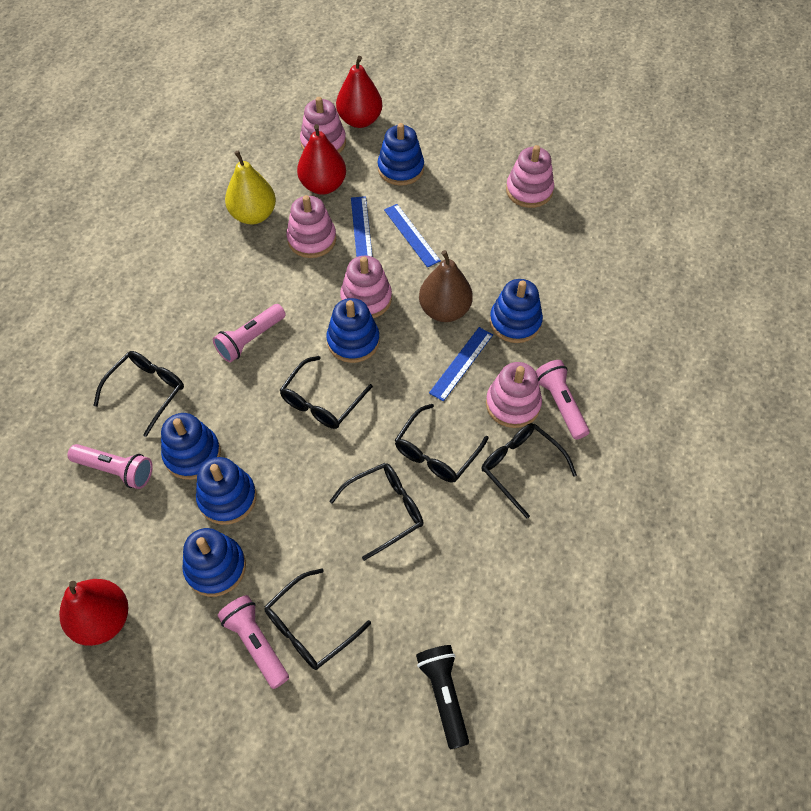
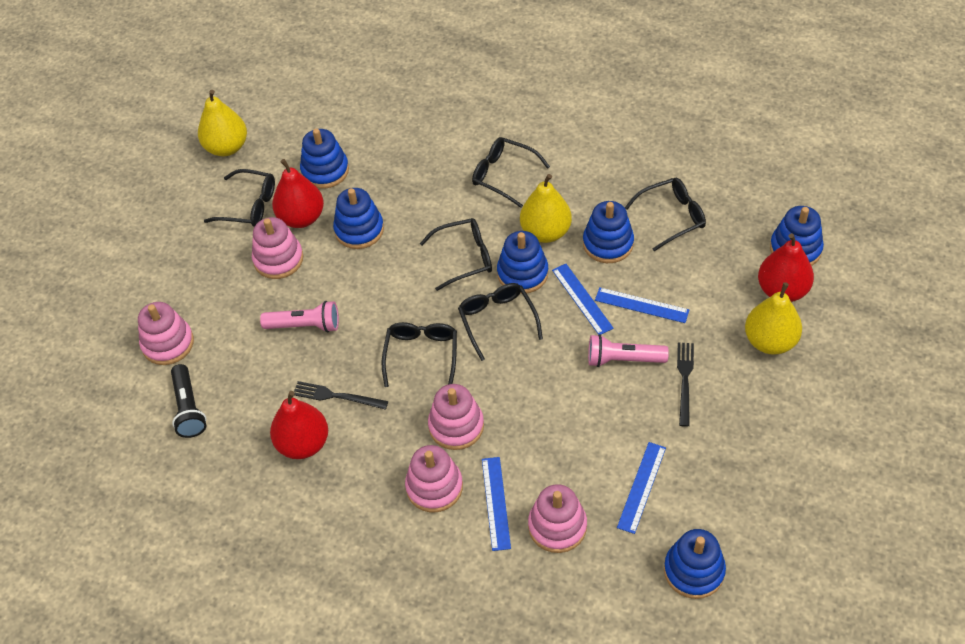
black fork: 0 -> 2
blue ruler: 3 -> 4
brown pear: 1 -> 0
pink flashlight: 4 -> 2
yellow pear: 1 -> 3

